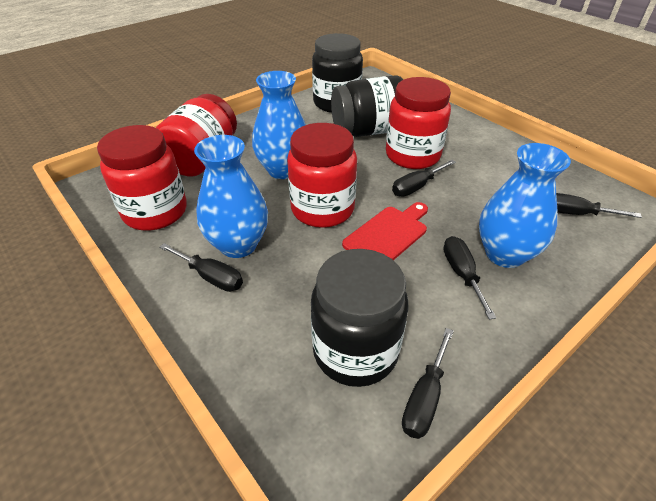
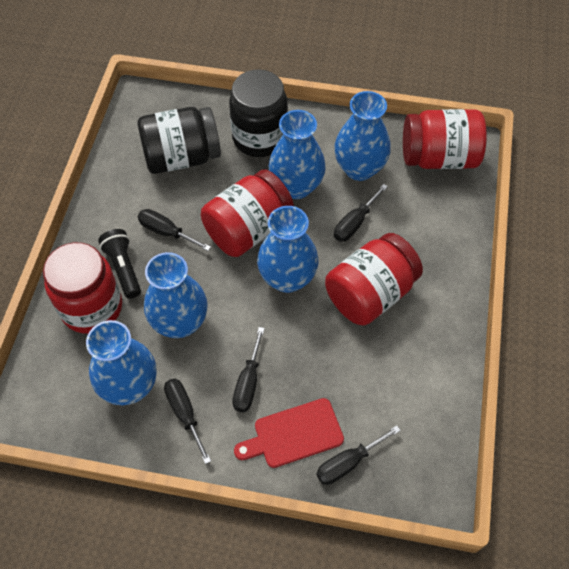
black flashlight: 0 -> 1
black jar: 3 -> 2
blue vase: 3 -> 5

